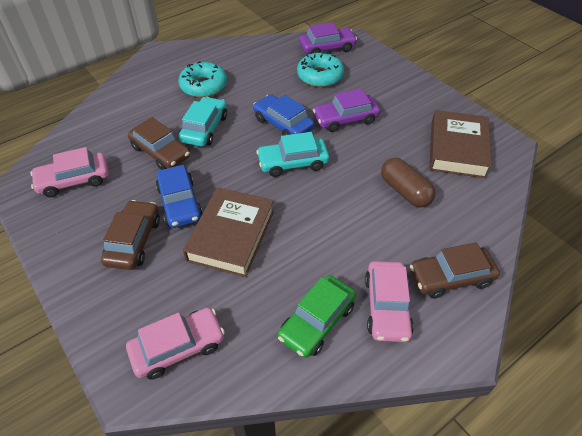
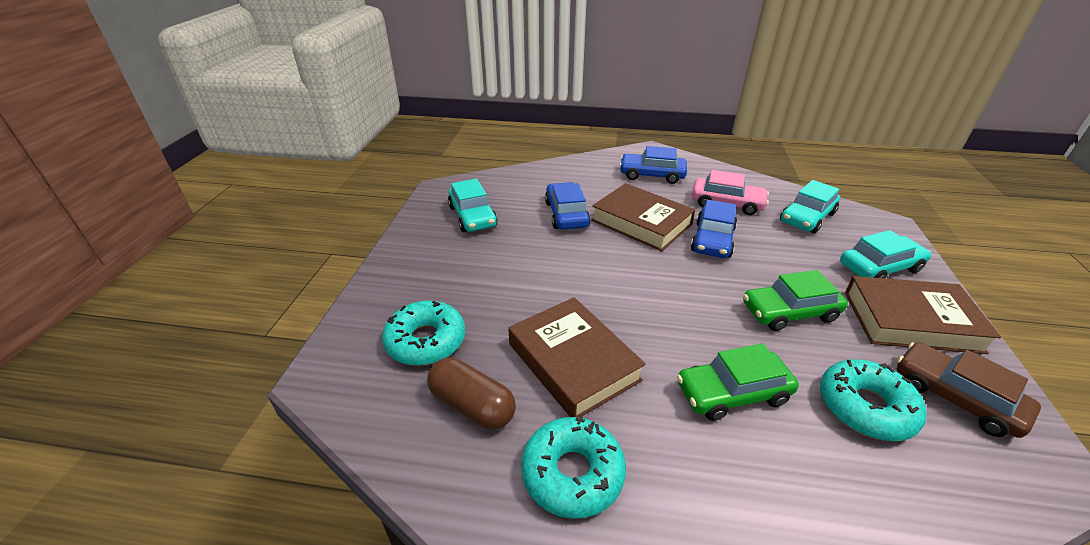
blue car: 2 -> 3
brown book: 2 -> 3
brown car: 3 -> 1
green car: 1 -> 2
pink car: 3 -> 1
purple car: 2 -> 0
turquoise car: 2 -> 3
turquoise donut: 2 -> 3

